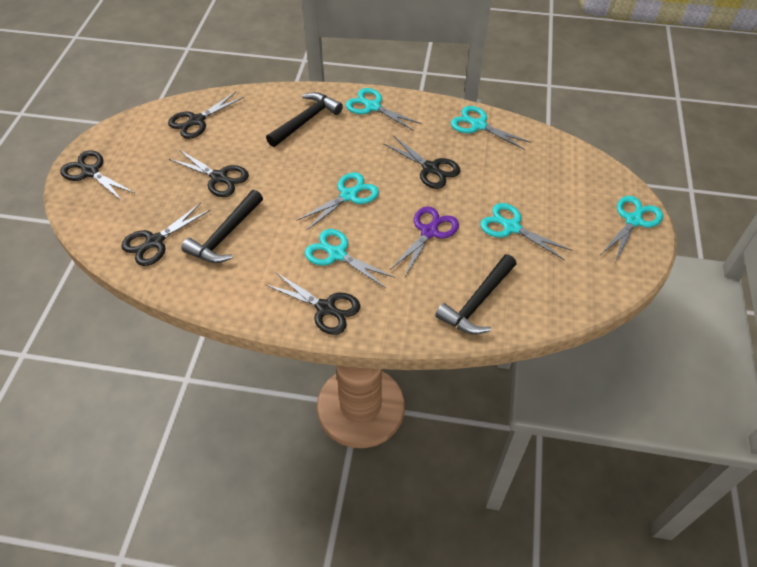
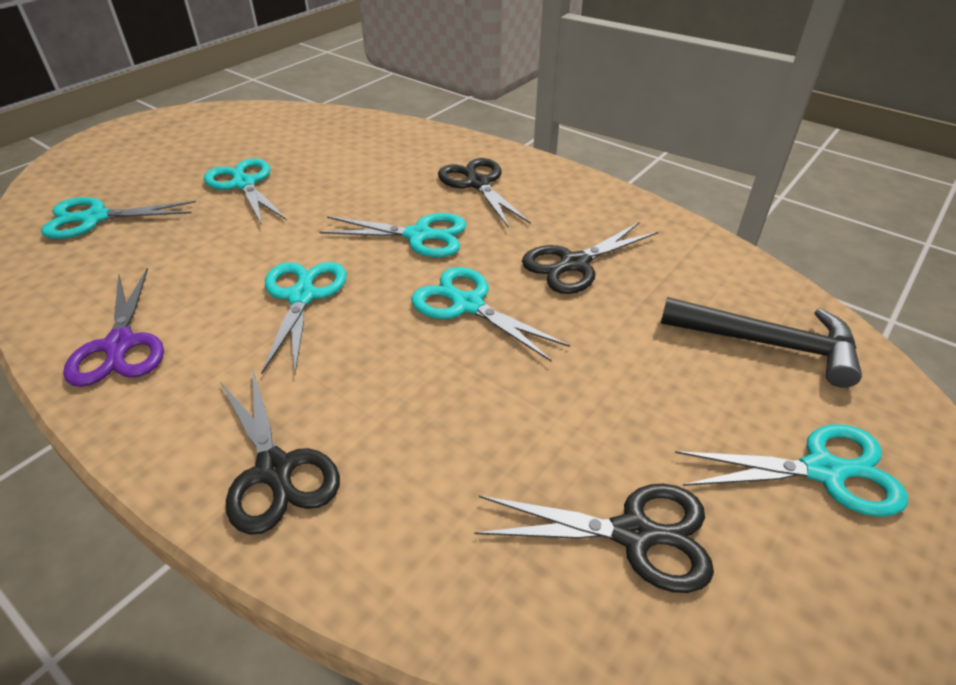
black hammer: 3 -> 1
black scissors: 6 -> 4

